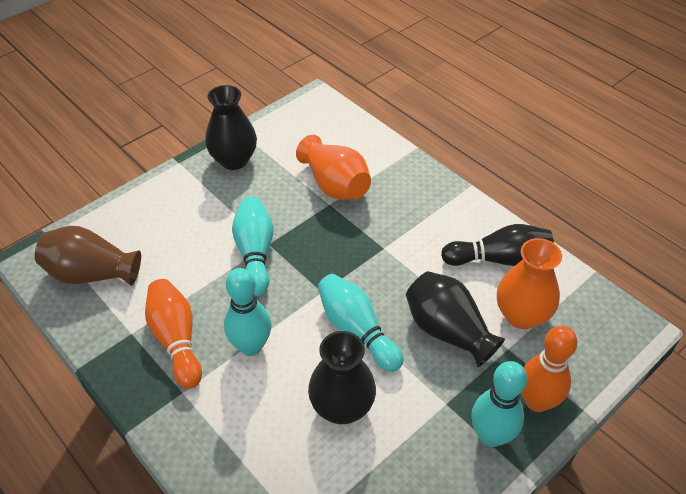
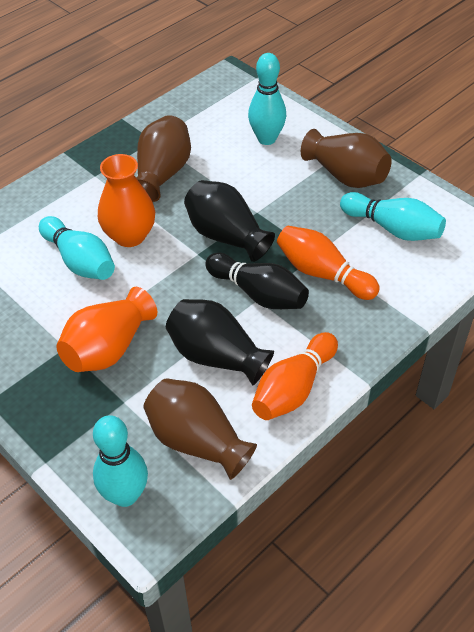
black vase: 3 -> 2
brown vase: 1 -> 3

